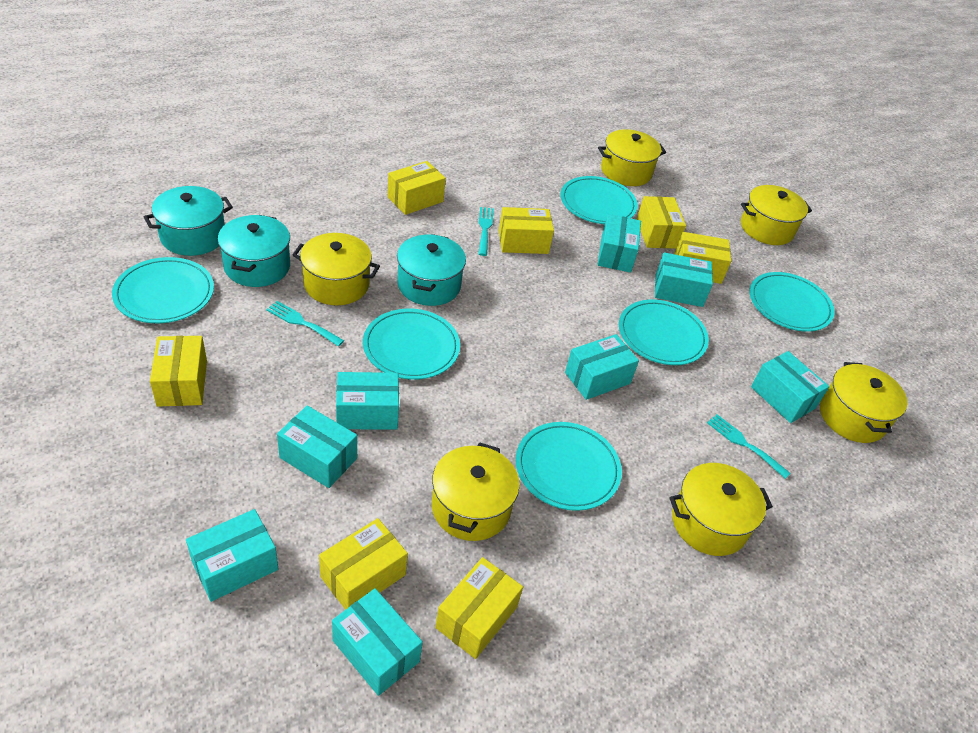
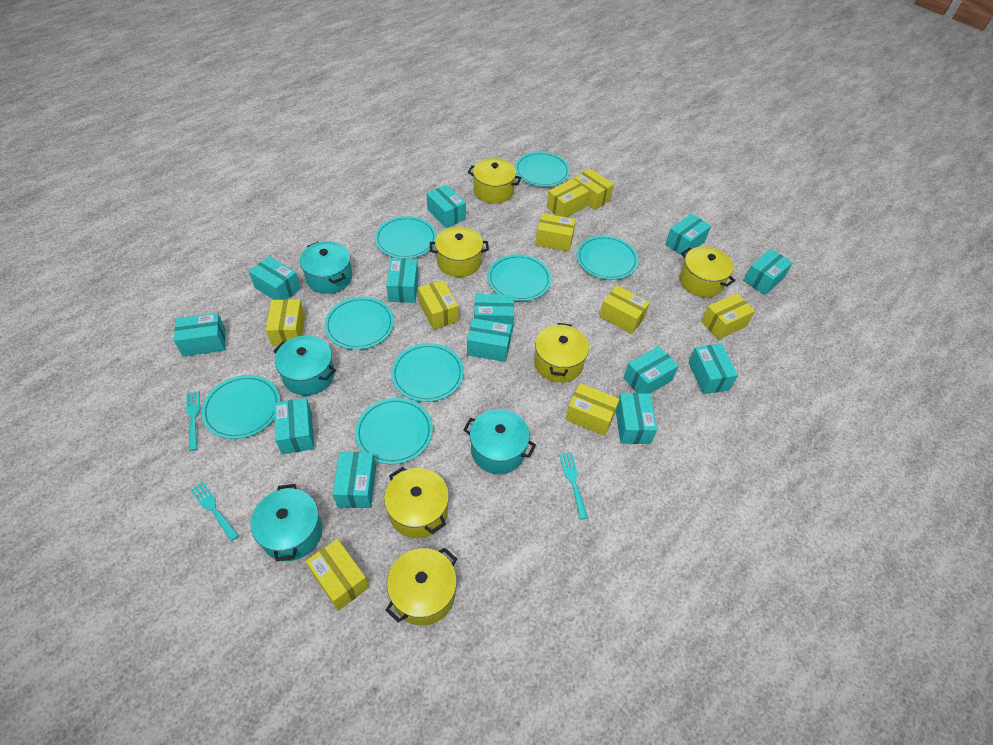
turquoise box: 8 -> 13
turquoise plate: 6 -> 8
turquoise pot: 3 -> 4
yellow box: 7 -> 9

